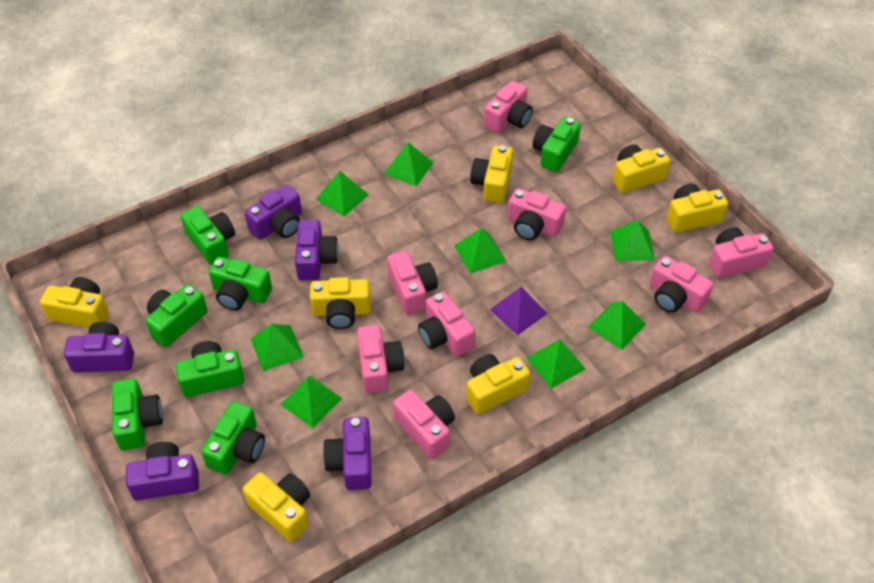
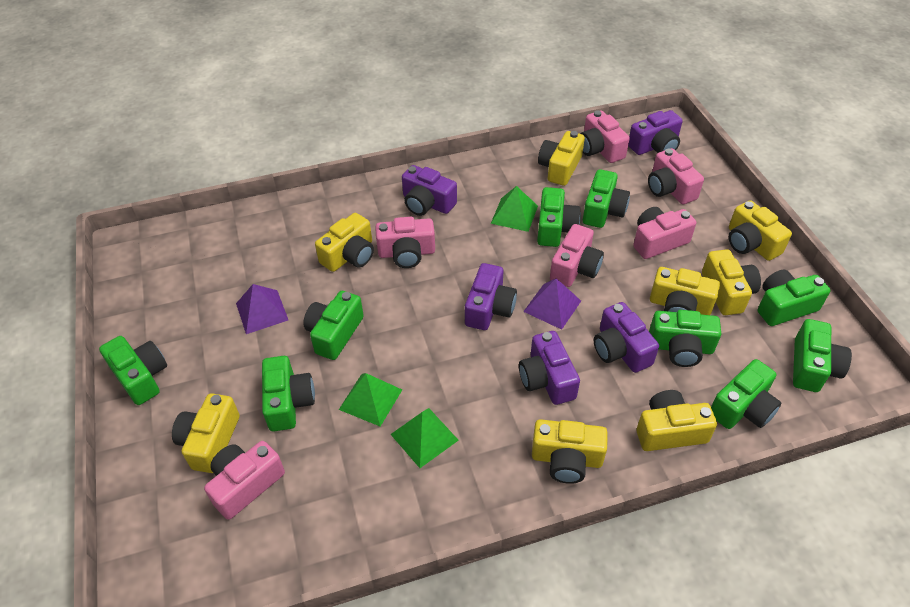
green camera: 7 -> 9
green pyramid: 8 -> 3
pink camera: 8 -> 6
purple pyramid: 1 -> 2
yellow camera: 7 -> 8

